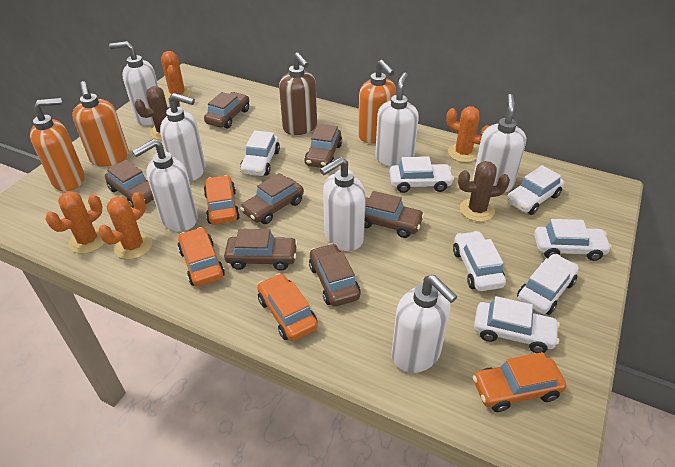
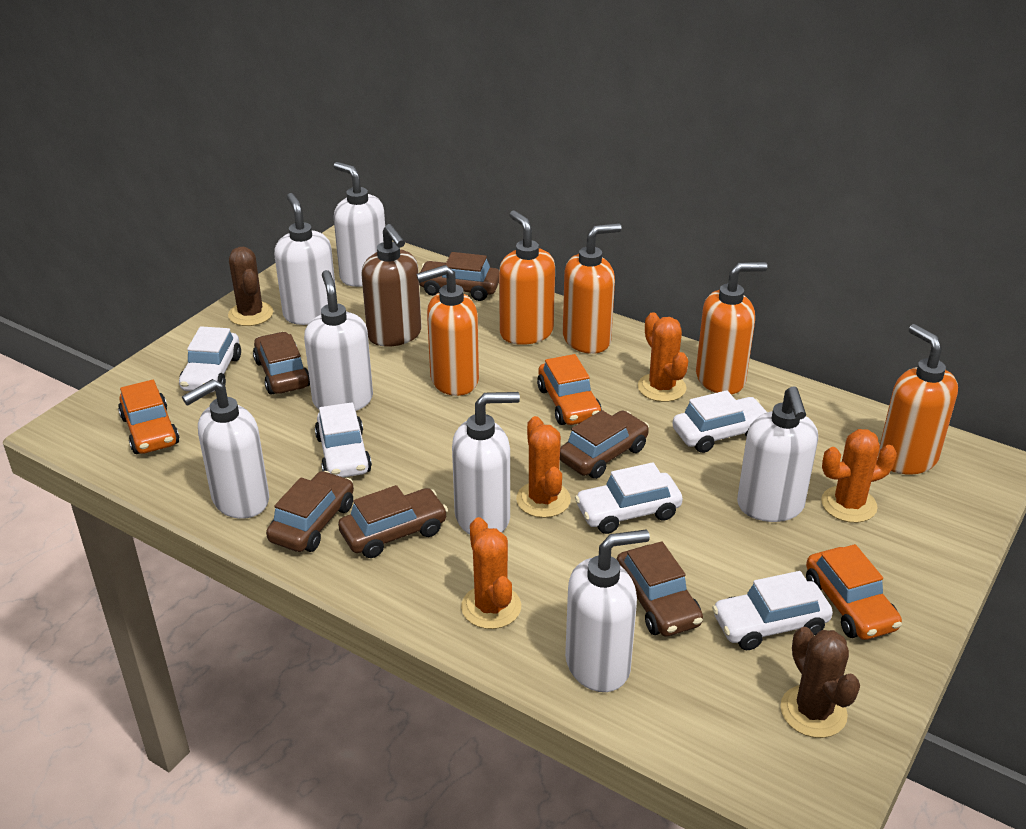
brown car: 7 -> 6
orange car: 4 -> 3
orange soap dispenser: 3 -> 5
white car: 7 -> 5

